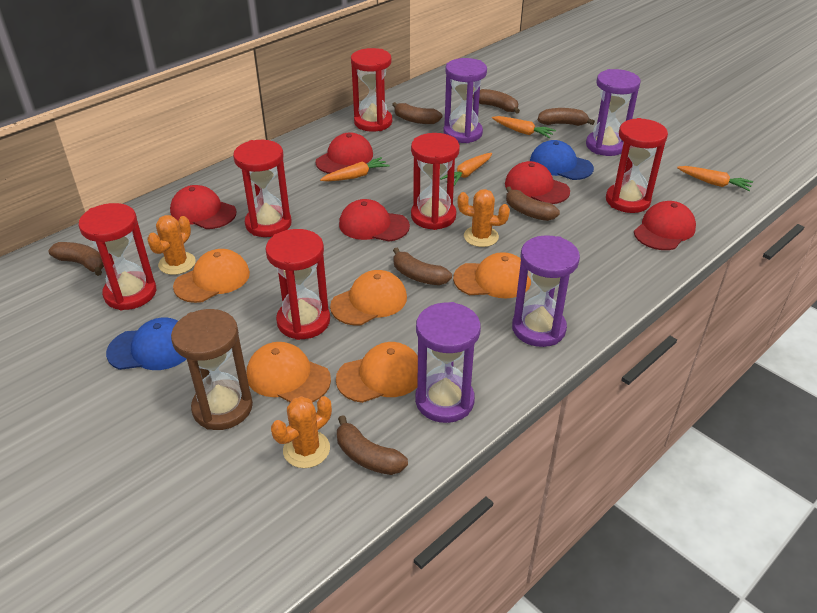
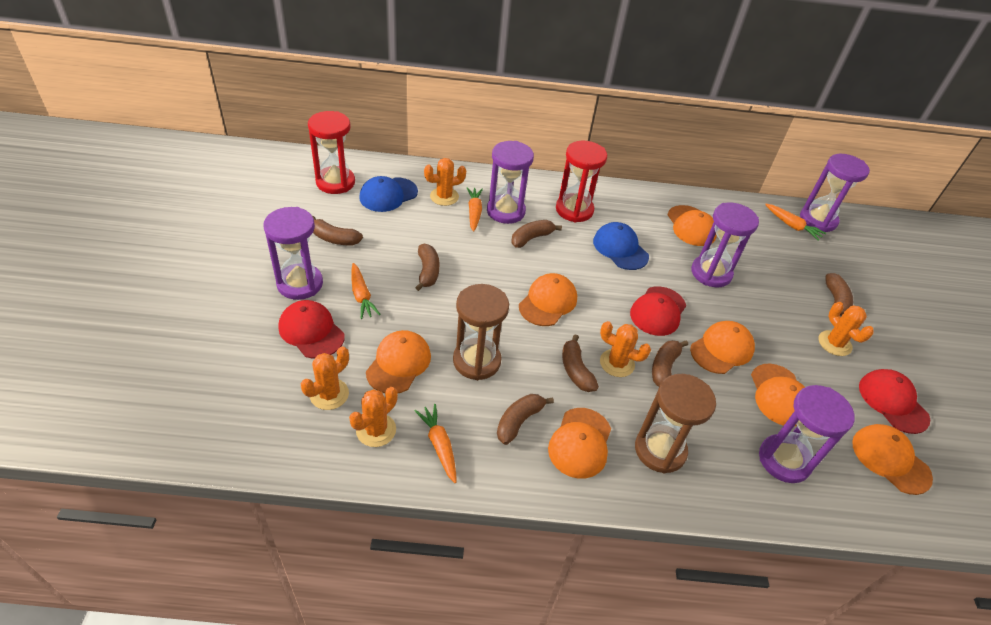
brown hourglass: 1 -> 2
orange cactus: 3 -> 5
orange cap: 5 -> 7
purple hourglass: 4 -> 5
red cap: 5 -> 3
red hourglass: 6 -> 2

